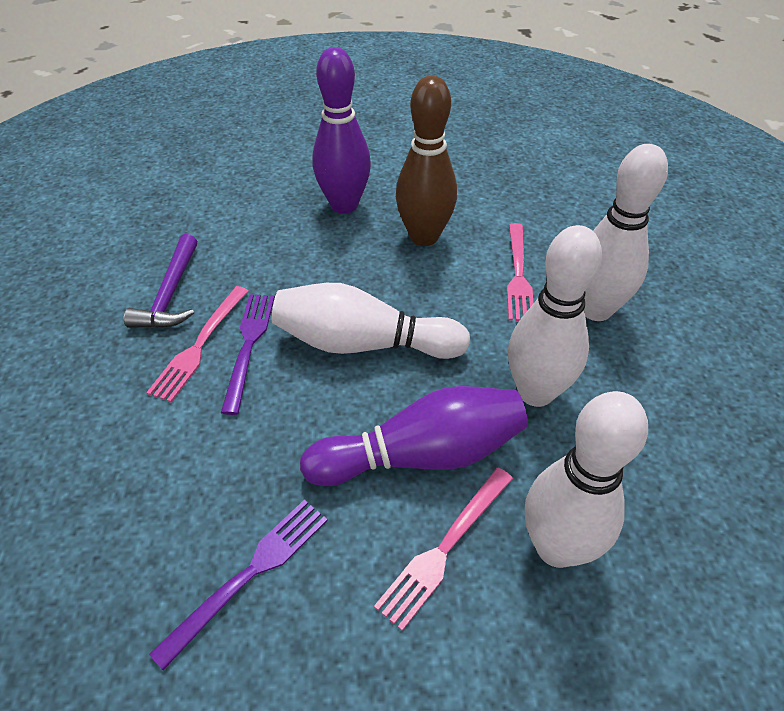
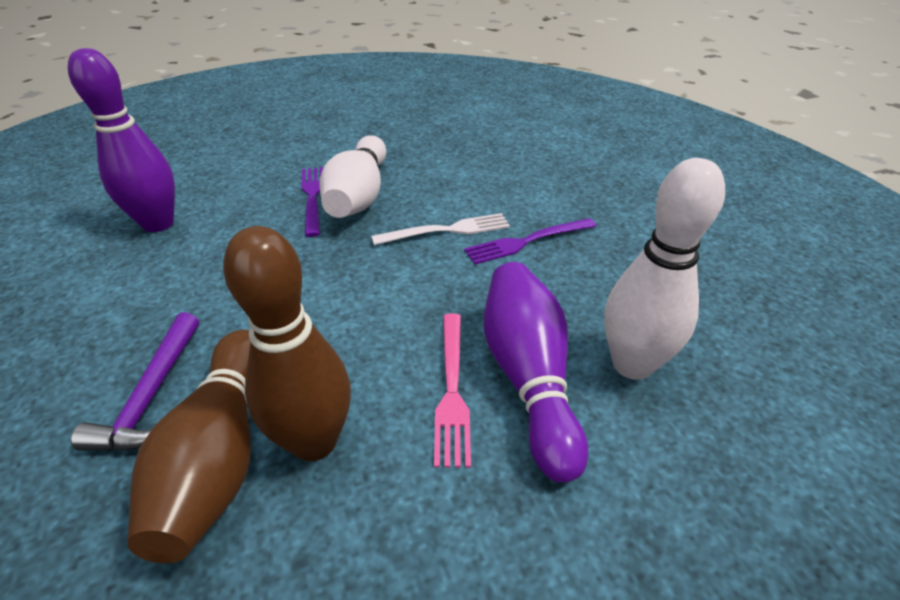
brown bowling pin: 1 -> 2
pink fork: 3 -> 1
white bowling pin: 4 -> 2
white fork: 0 -> 1

